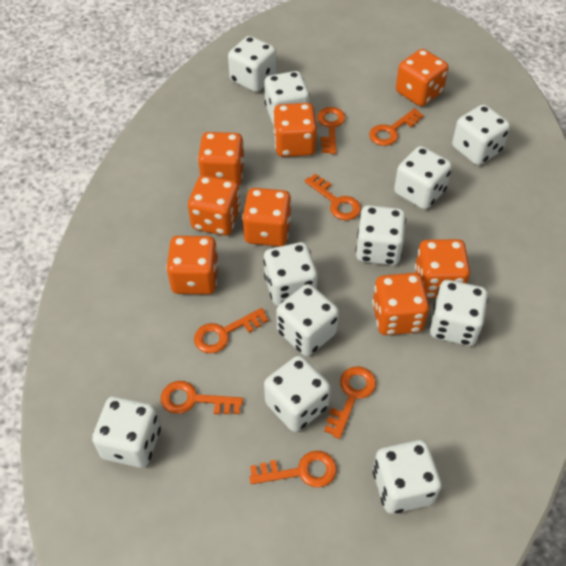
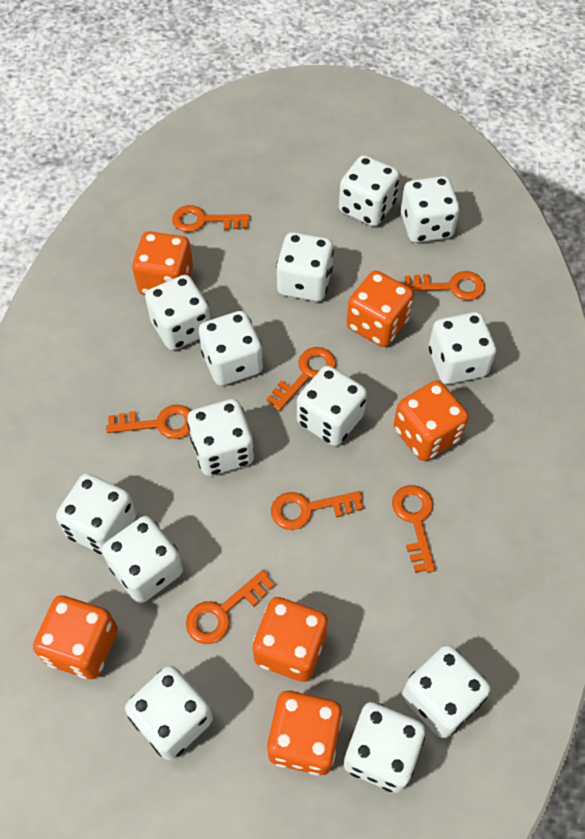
orange dice: 8 -> 6
white dice: 11 -> 13

